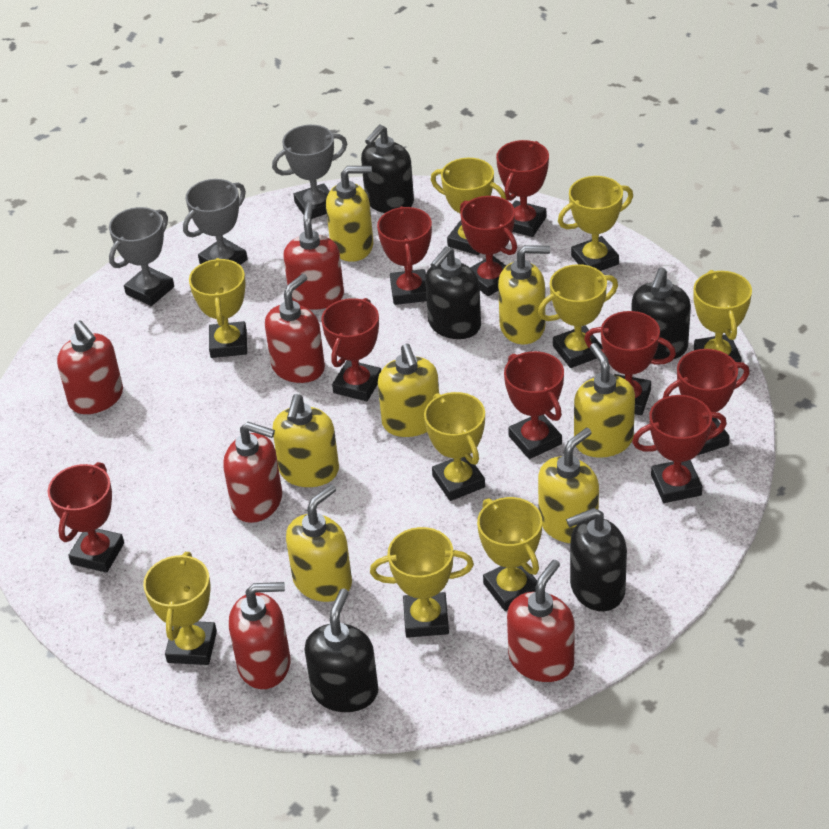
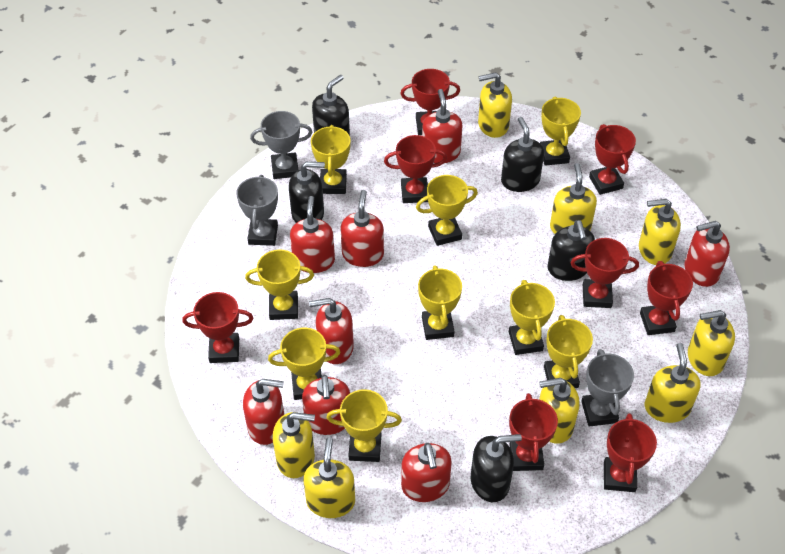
red soap dispenser: 6 -> 8
red trophy: 9 -> 8
yellow soap dispenser: 7 -> 8

